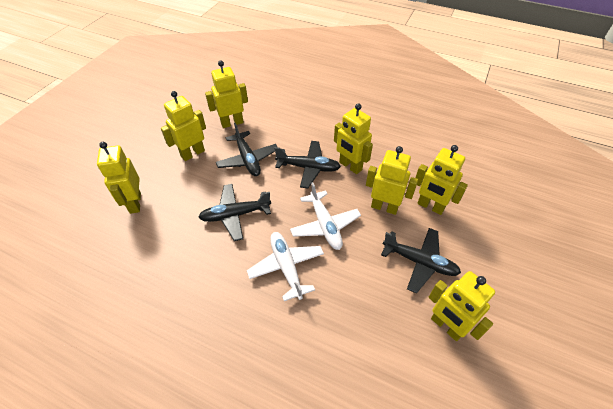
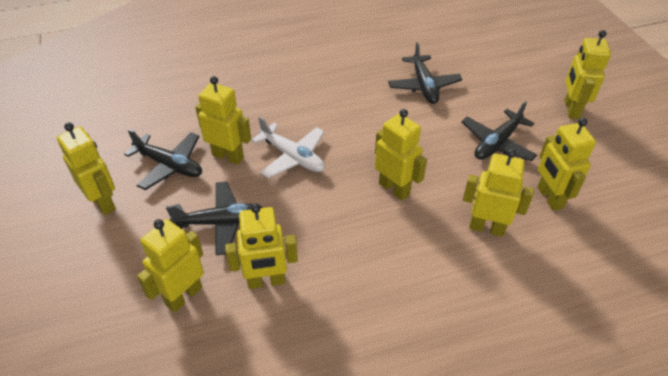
white plane: 2 -> 1
yellow robot: 7 -> 8

